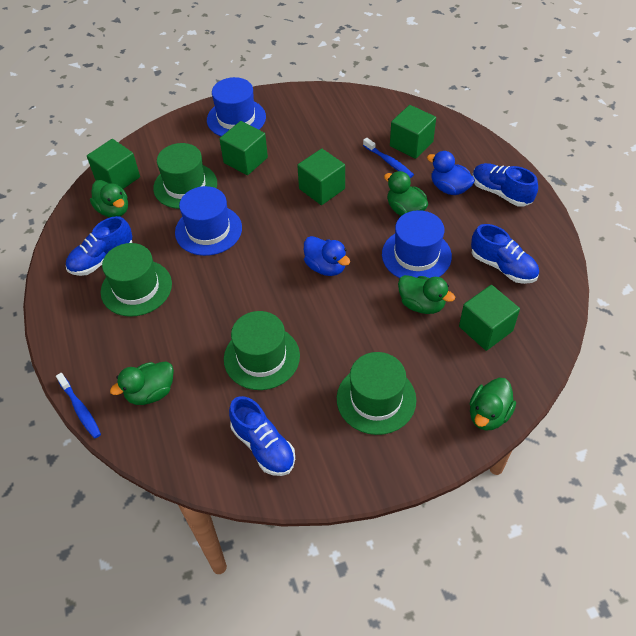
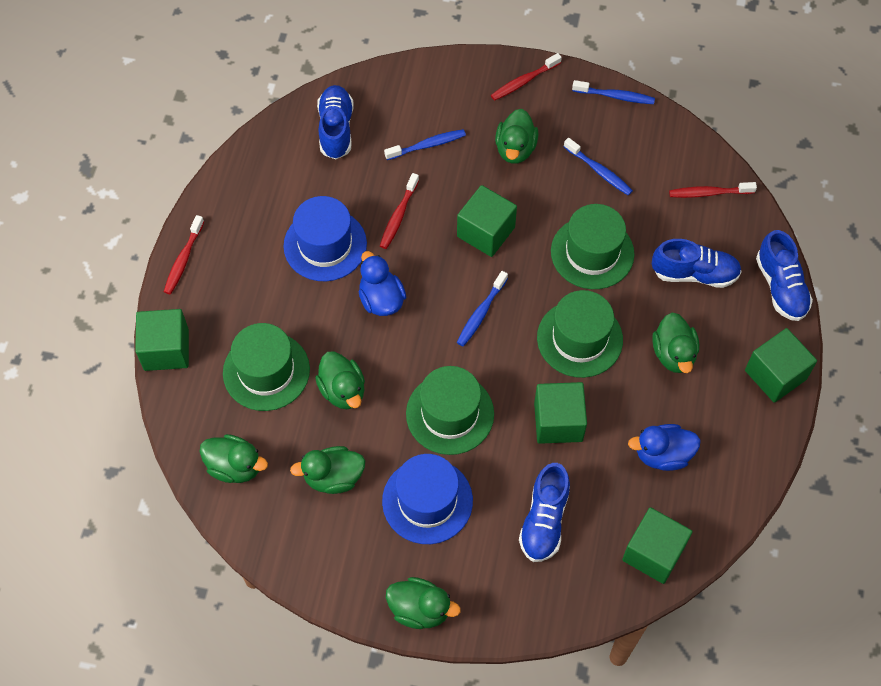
blue hat: 3 -> 2
blue toothbrush: 2 -> 4
green duck: 5 -> 6
red toothbrush: 0 -> 4

